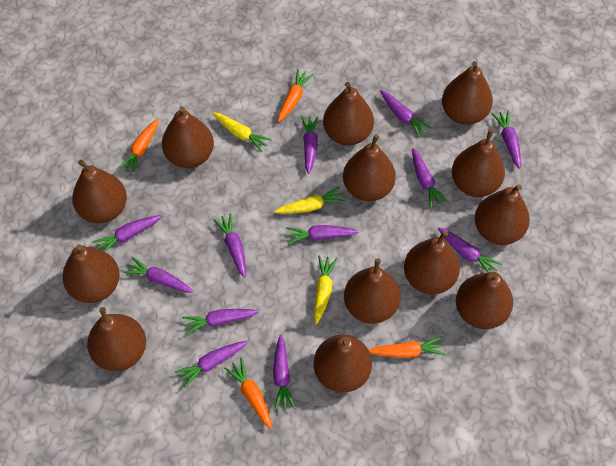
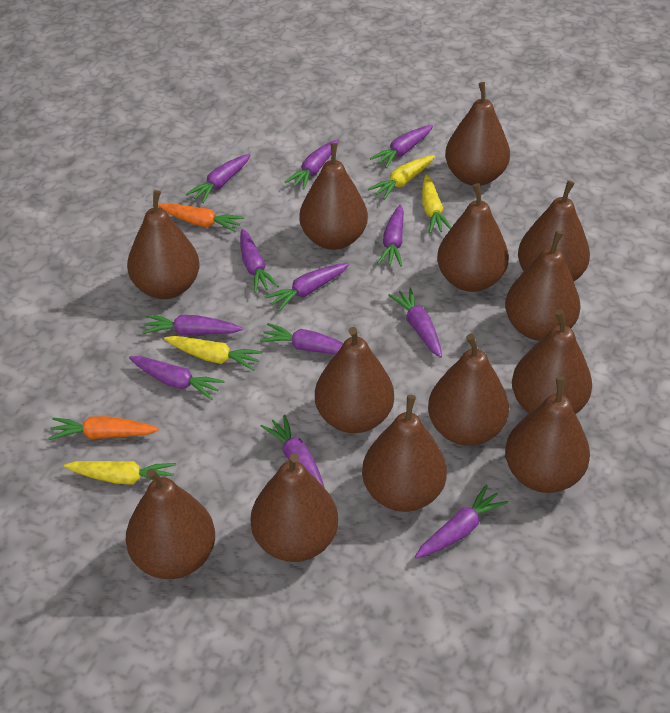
orange carrot: 4 -> 2
yellow carrot: 3 -> 4

